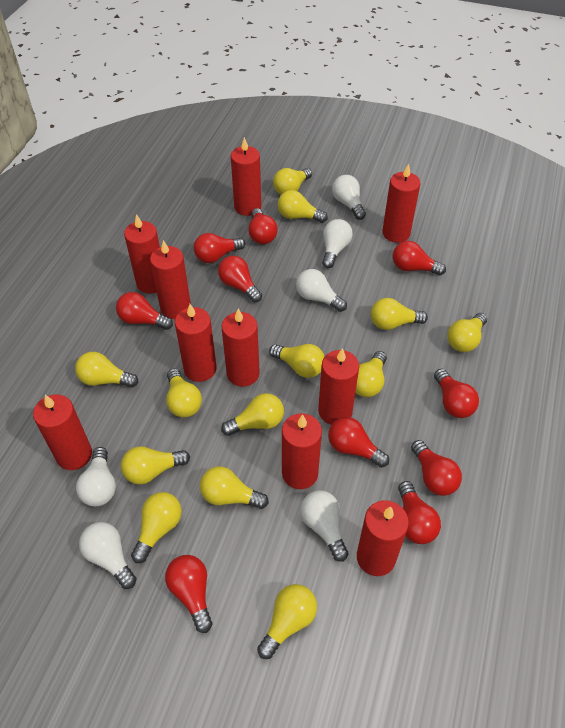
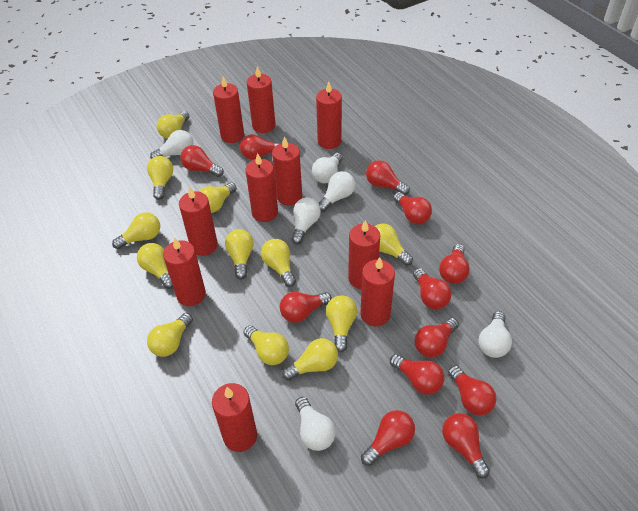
red light bulb: 10 -> 12
yellow light bulb: 13 -> 12

